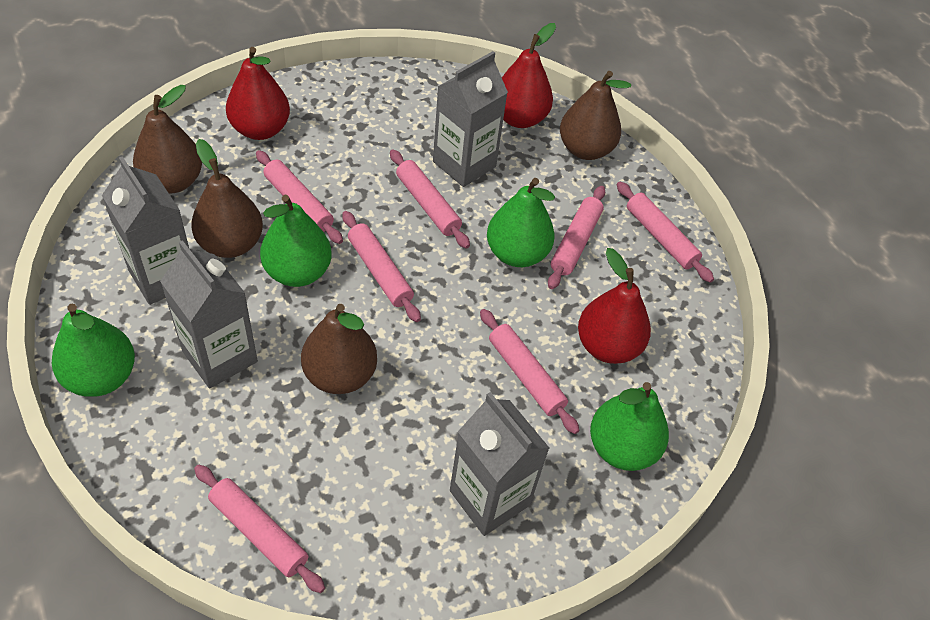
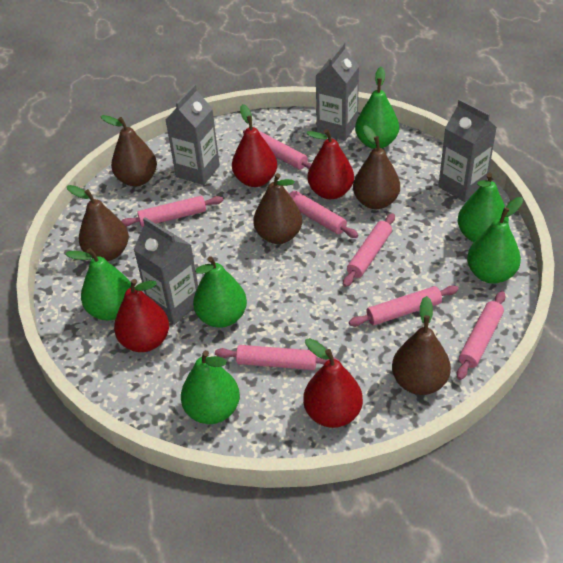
brown pear: 4 -> 5
green pear: 4 -> 6
red pear: 3 -> 4

